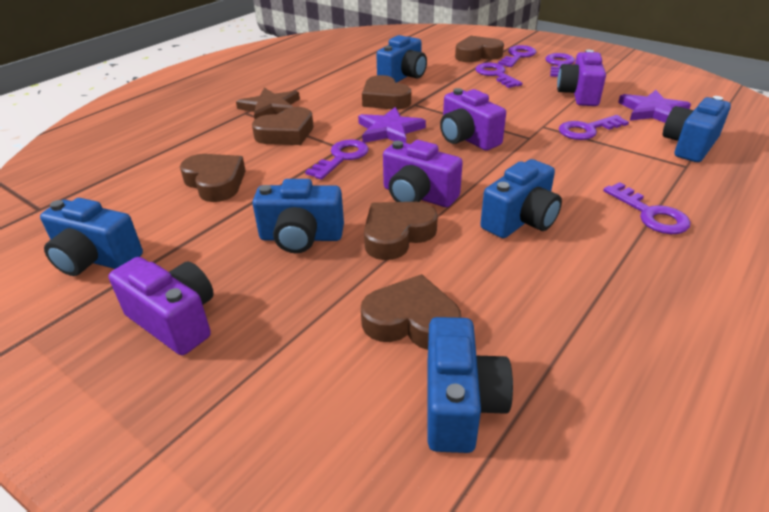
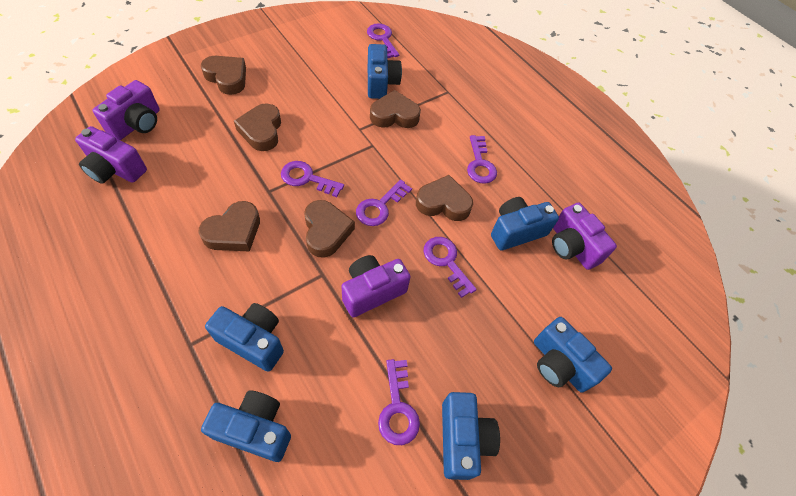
brown star: 1 -> 0
purple star: 2 -> 0

